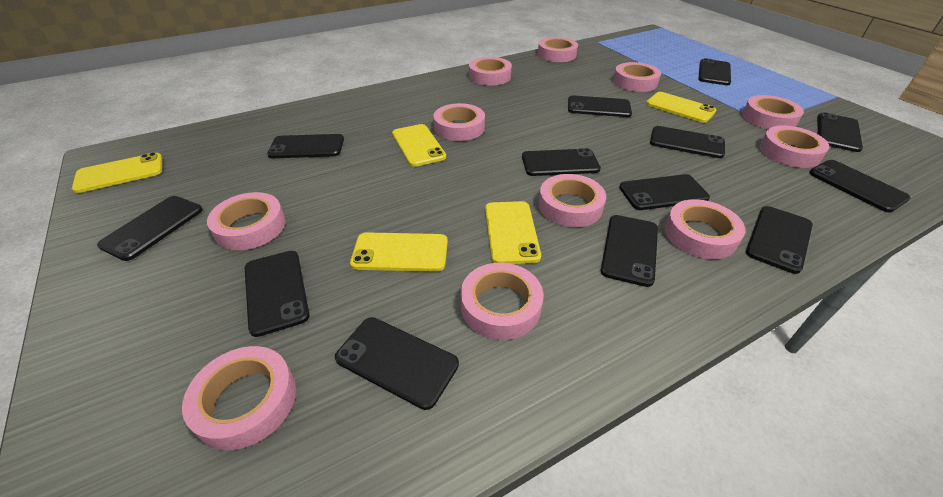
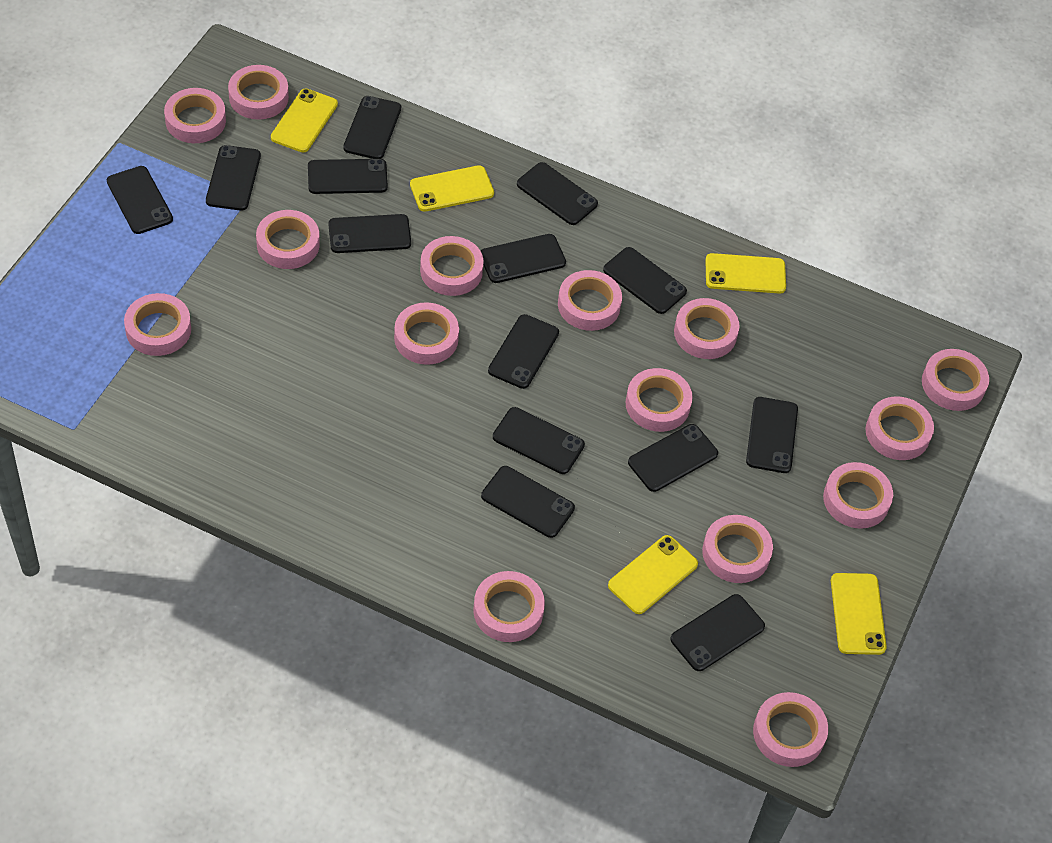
black phone: 13 -> 14
pink tape: 11 -> 15

